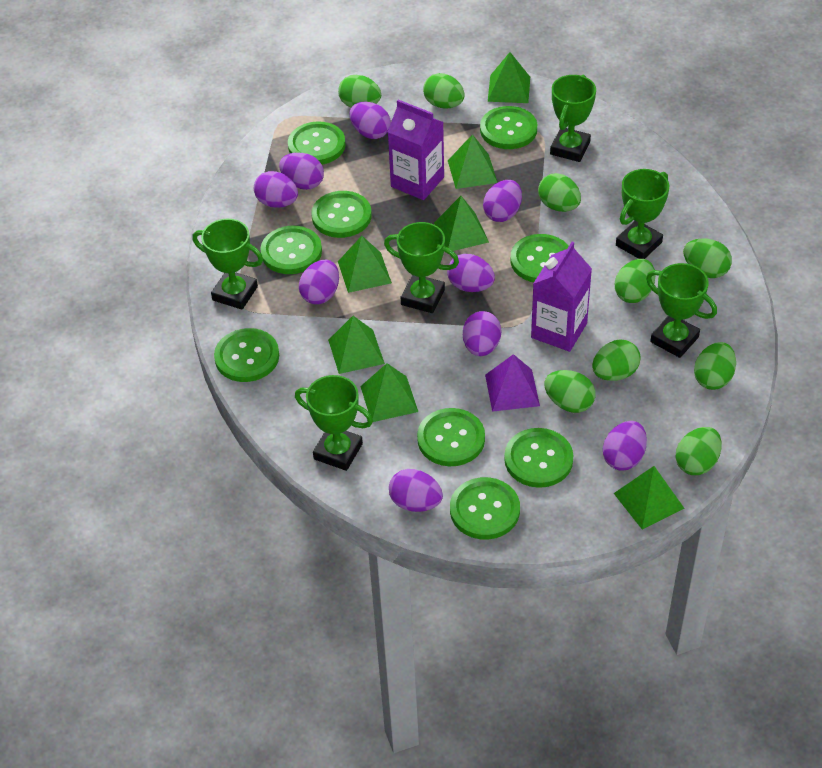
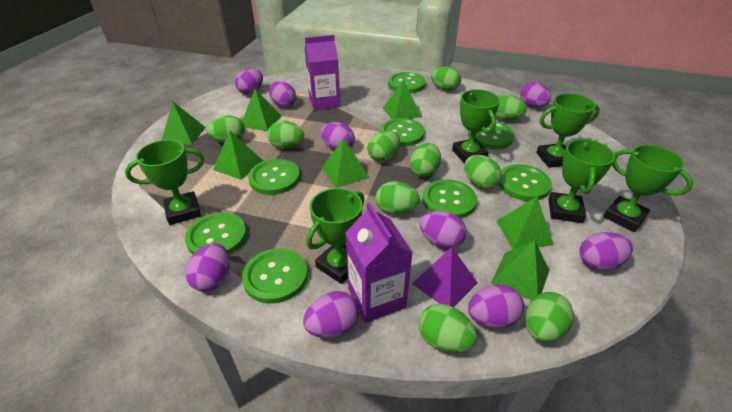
green button: 9 -> 8
green egg: 9 -> 10

